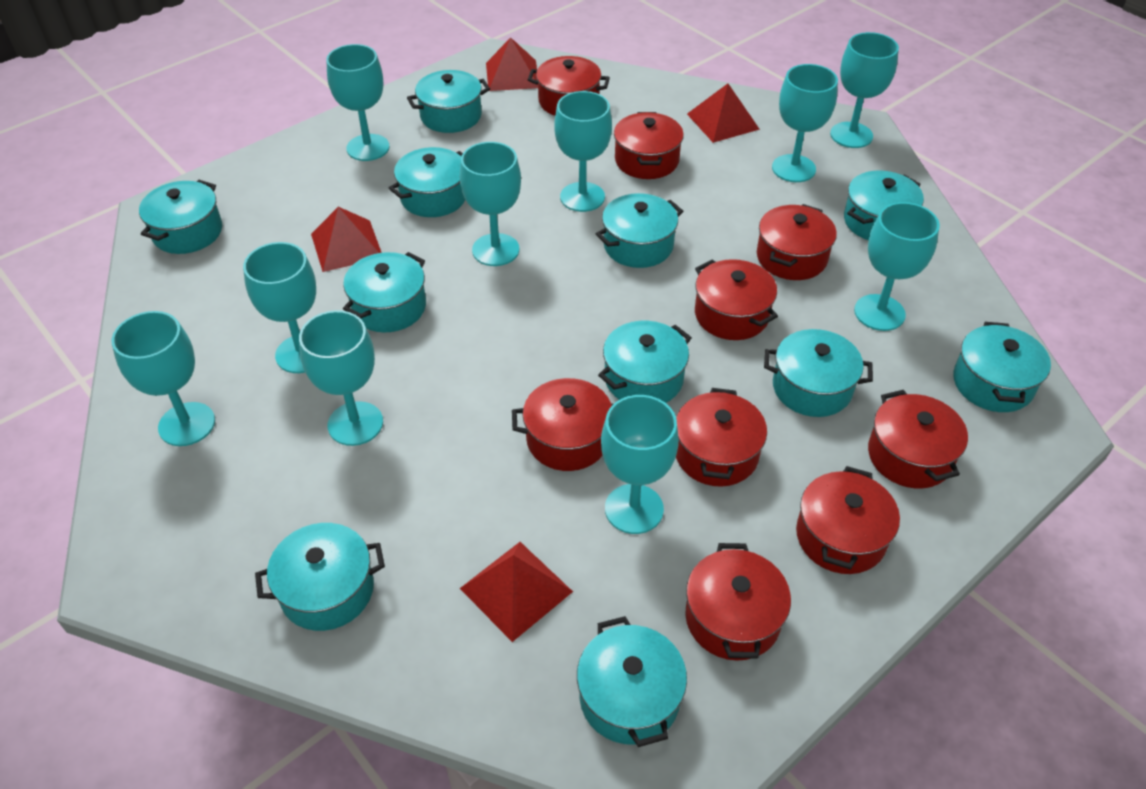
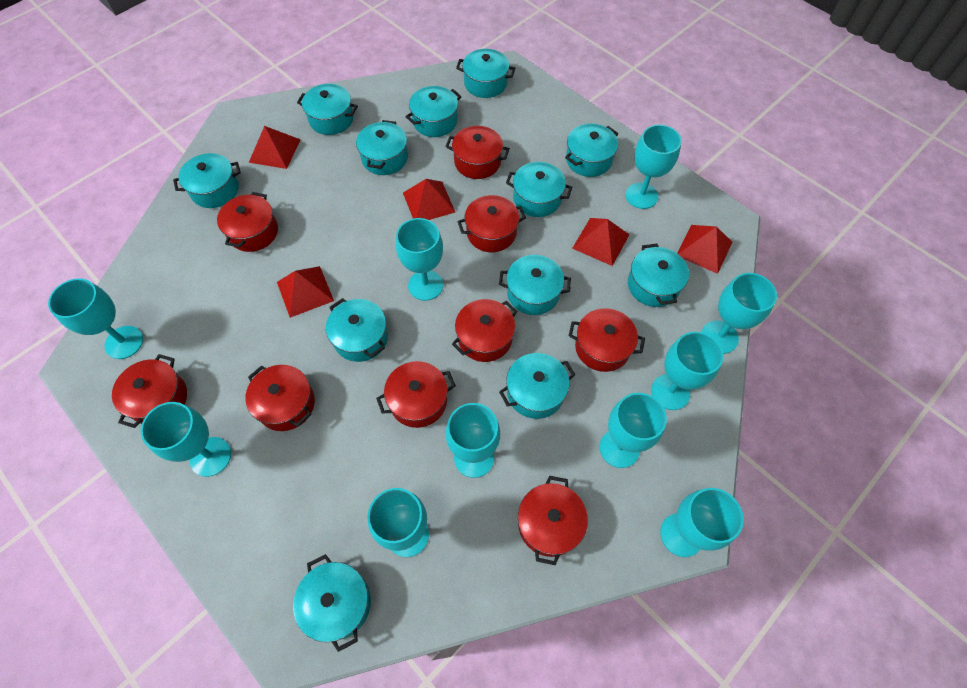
red pyramid: 4 -> 5
turquoise pot: 11 -> 12

